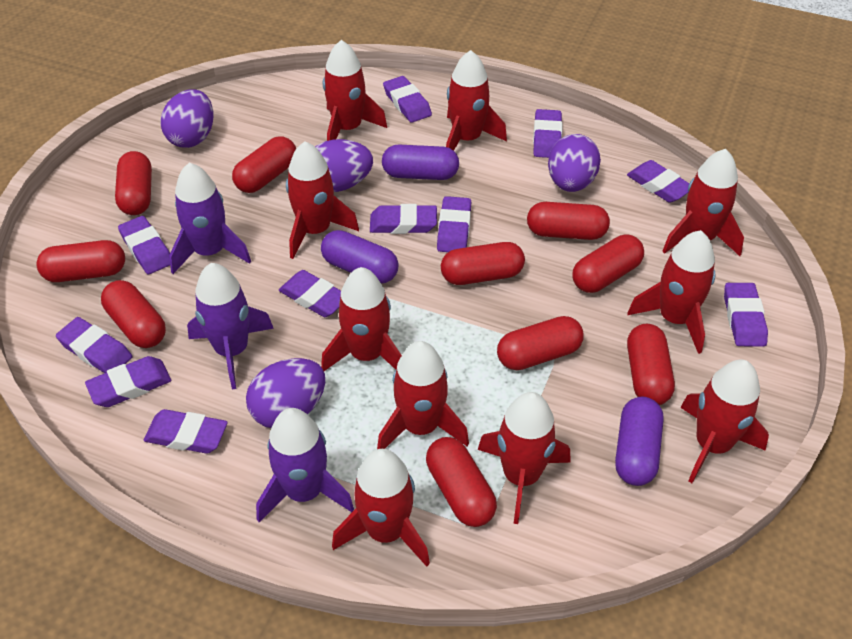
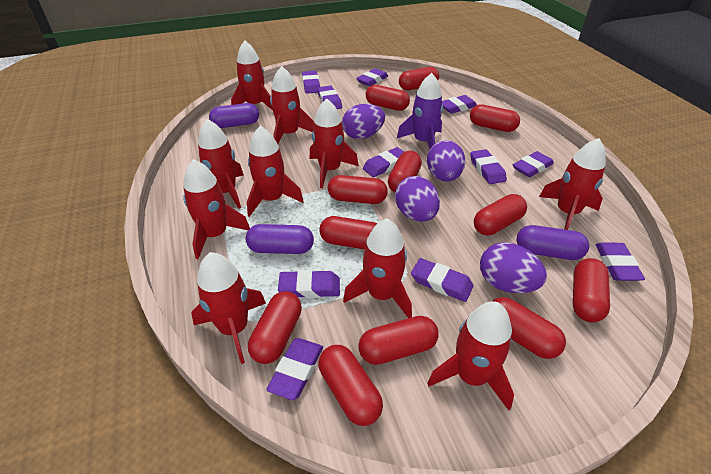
purple rocket: 3 -> 1
red capsule: 10 -> 12

